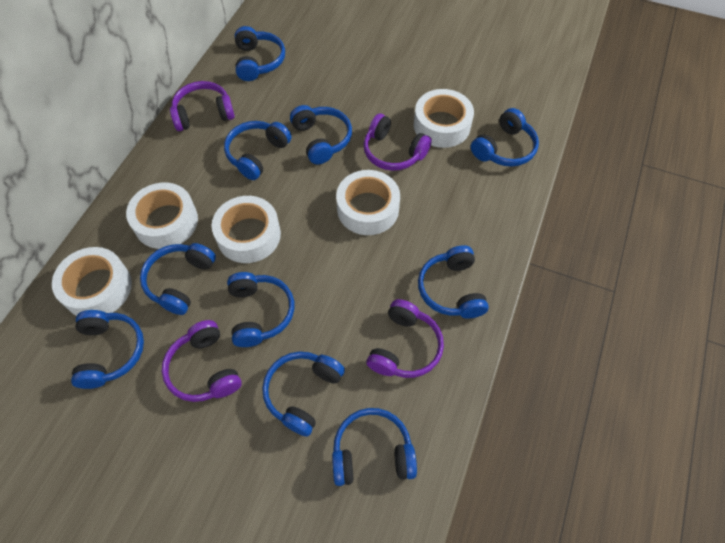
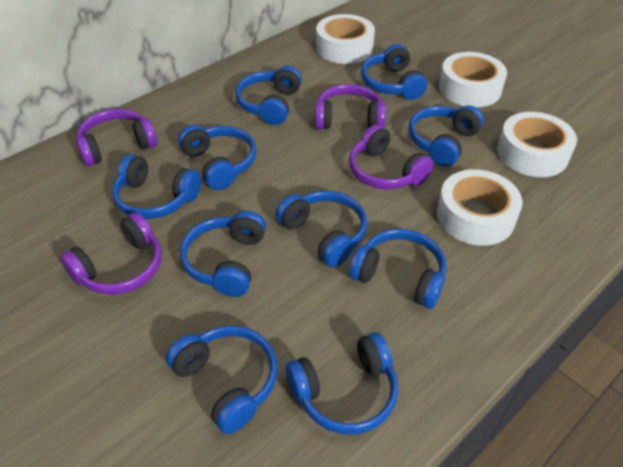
white tape: 5 -> 4

